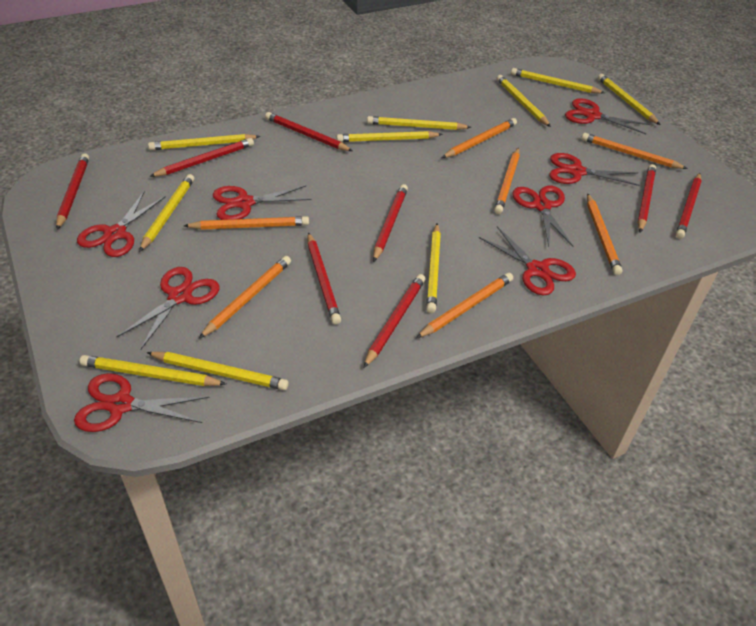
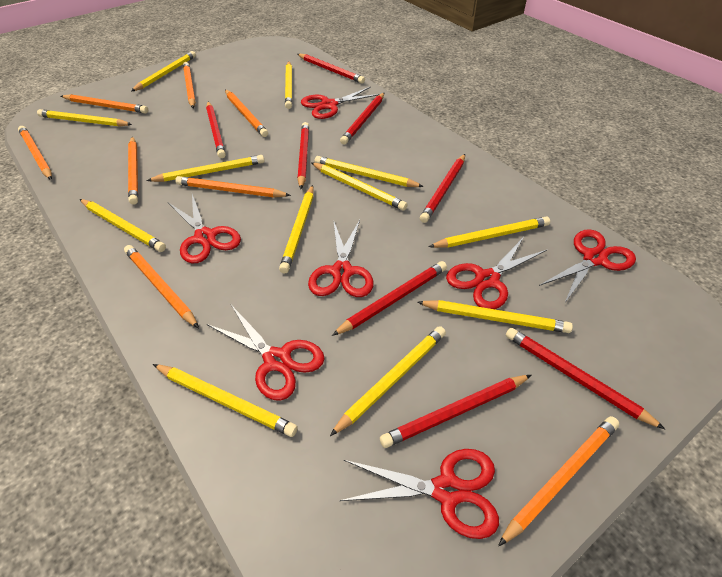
orange pencil: 7 -> 8
red scissors: 8 -> 7
yellow pencil: 10 -> 12

